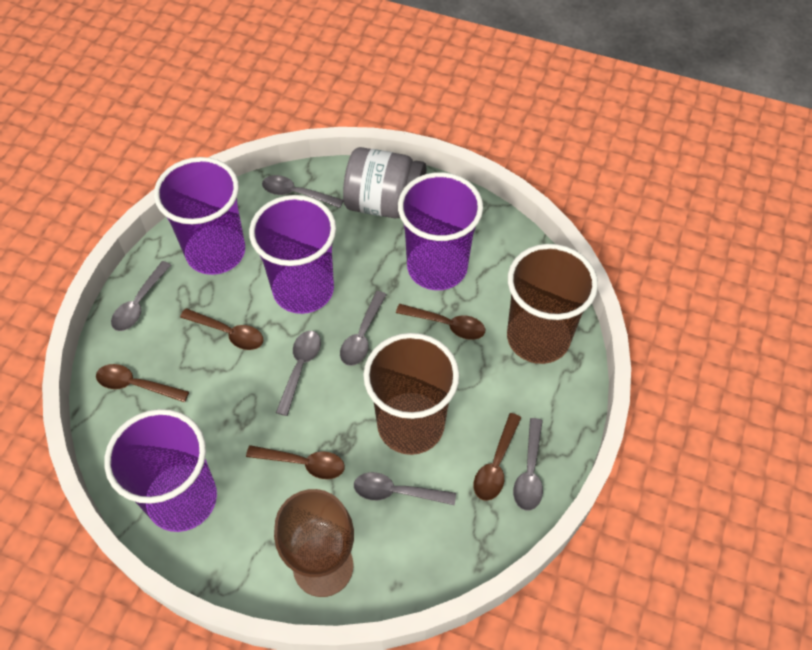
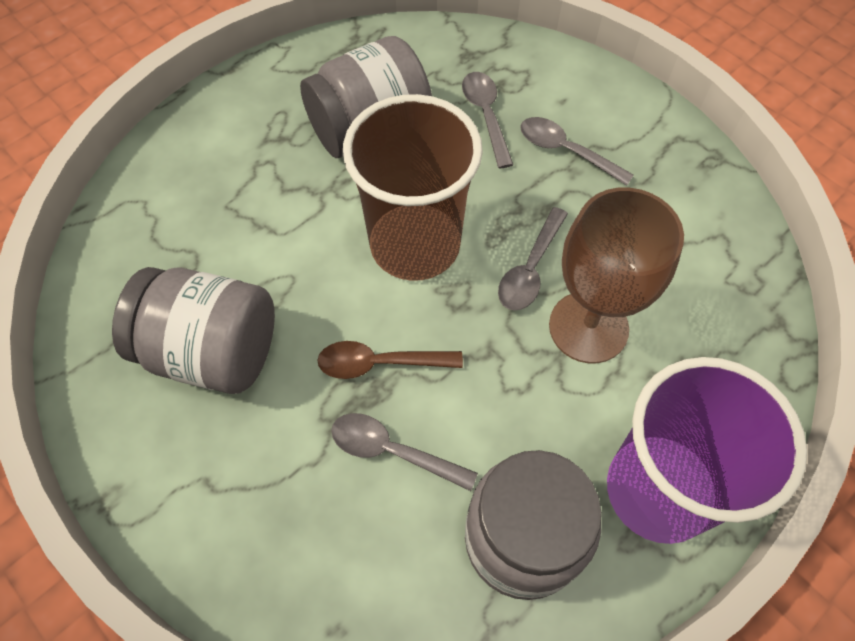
brown cup: 2 -> 1
brown spoon: 5 -> 1
grey jar: 1 -> 3
grey spoon: 6 -> 4
purple cup: 4 -> 1

